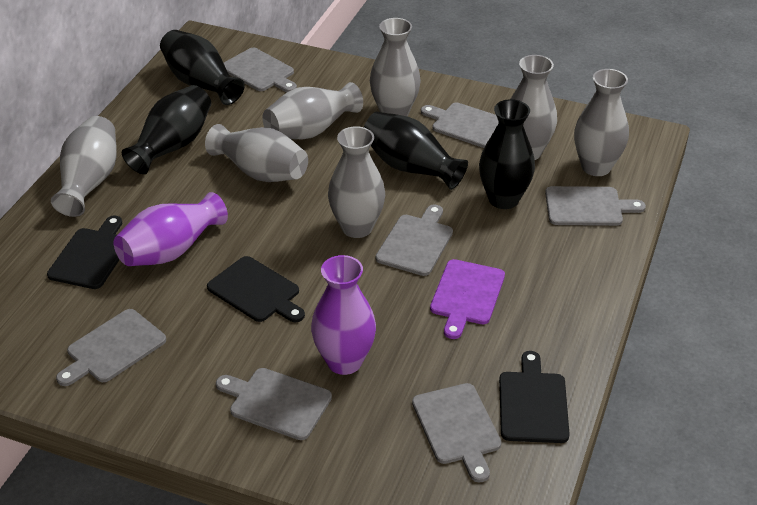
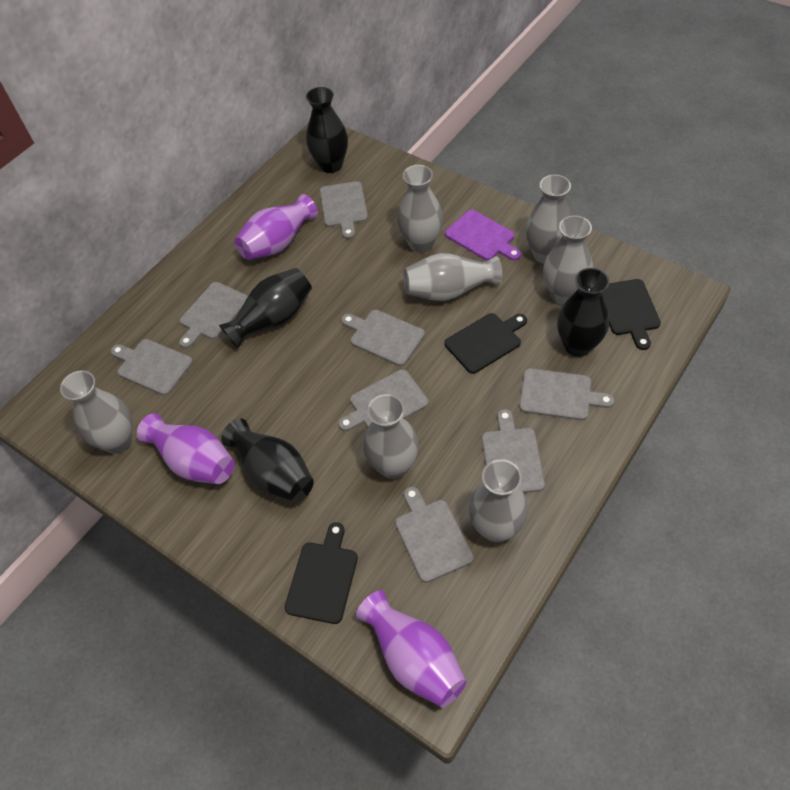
grey cutting board: 7 -> 8
purple vase: 2 -> 3

